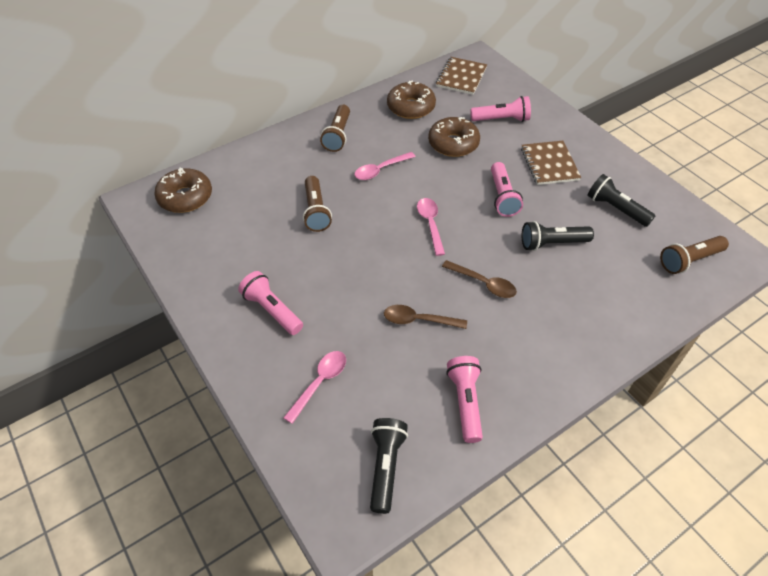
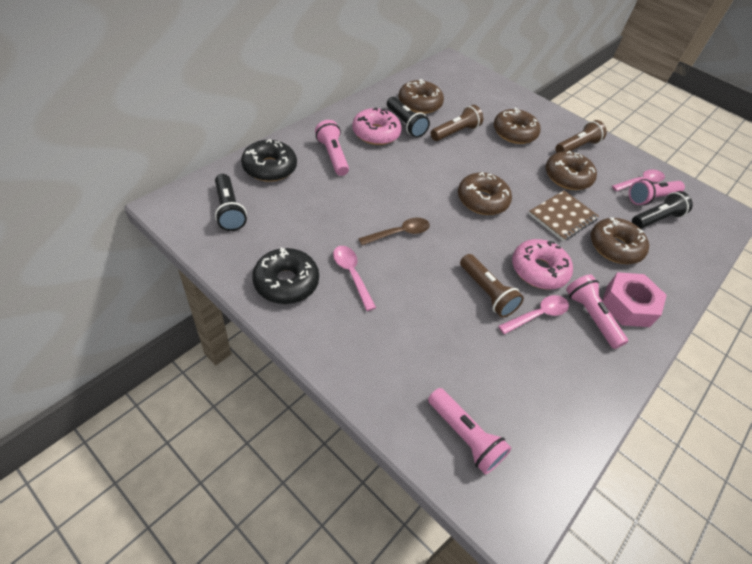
black donut: 0 -> 2
brown donut: 3 -> 5
brown notebook: 2 -> 1
brown spoon: 2 -> 1
pink donut: 0 -> 2
pink nut: 0 -> 1

